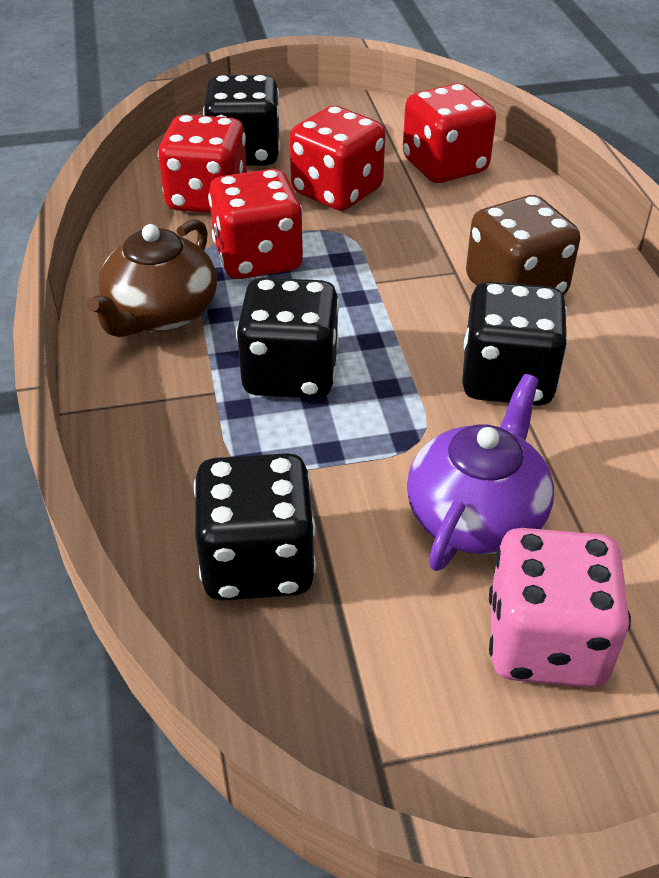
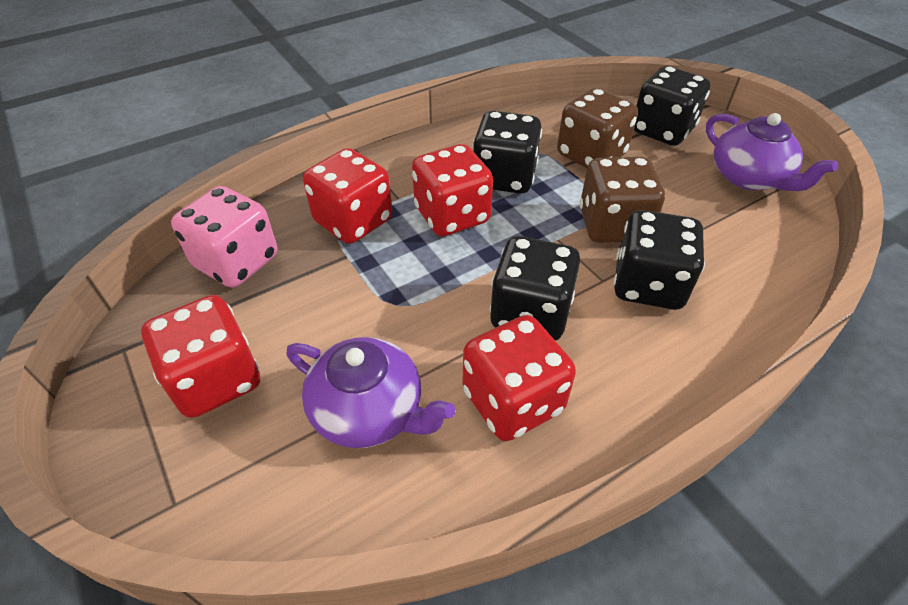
brown dice: 1 -> 2
brown teapot: 1 -> 0
purple teapot: 1 -> 2

